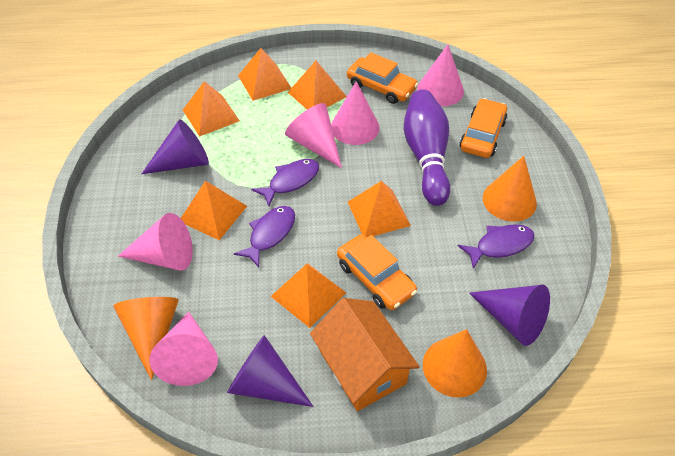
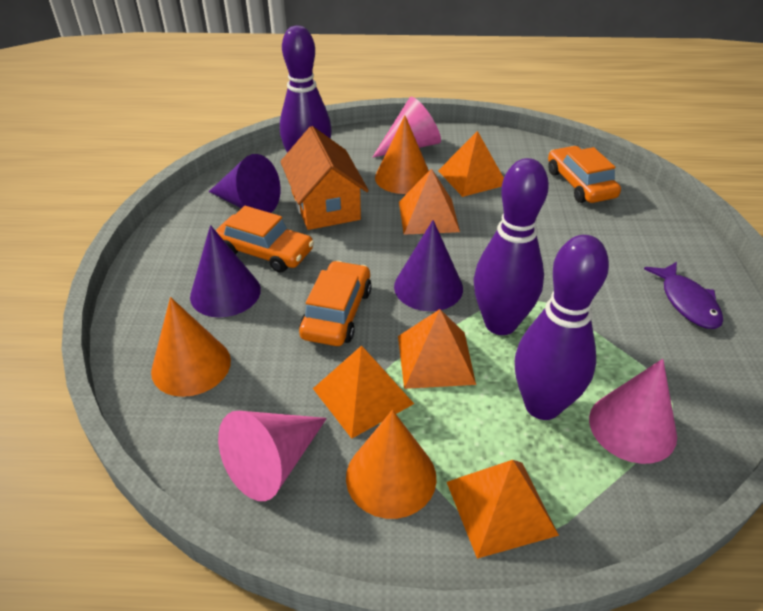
orange pyramid: 6 -> 5
pink cone: 5 -> 3
purple bowling pin: 1 -> 3
purple fish: 3 -> 1

